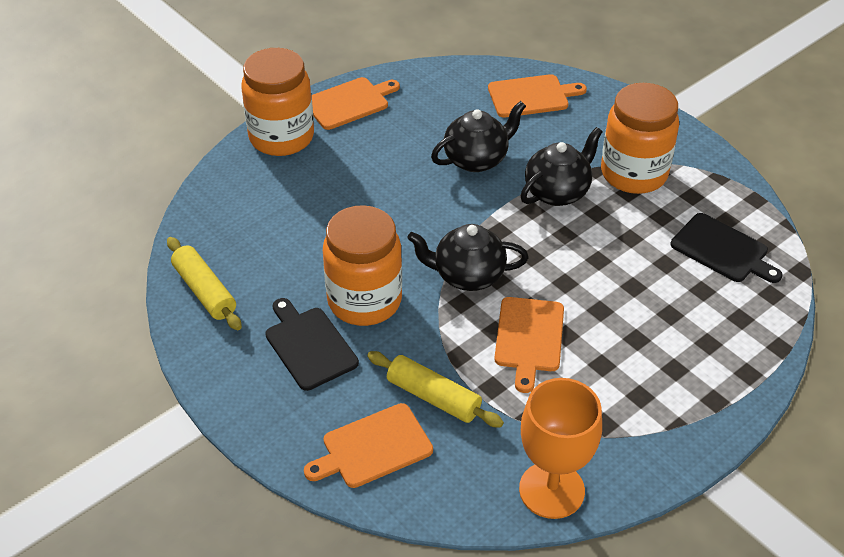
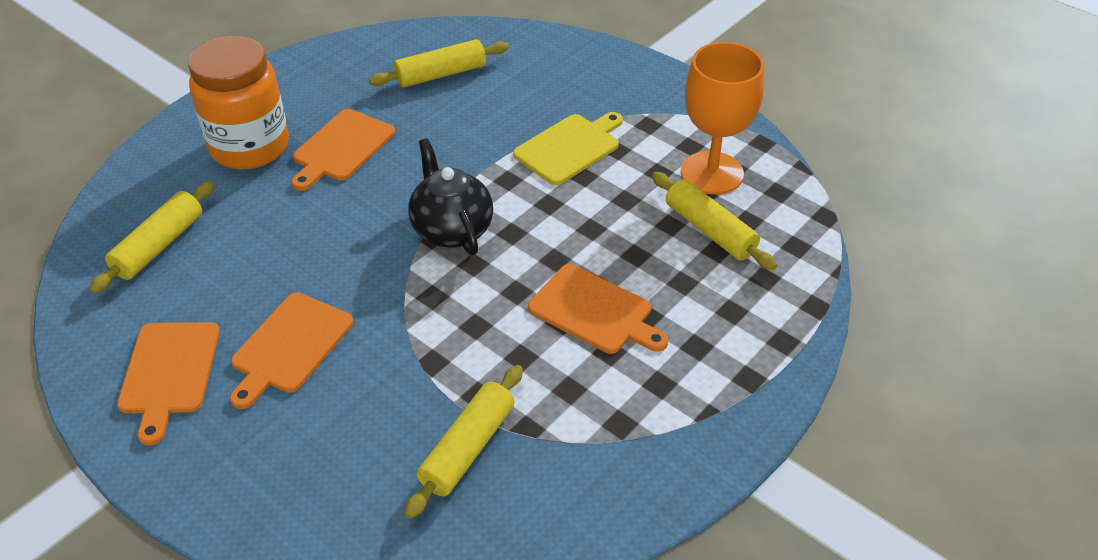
black cutting board: 2 -> 0
black teapot: 3 -> 1
orange jar: 3 -> 1
yellow cutting board: 0 -> 1
yellow rolling pin: 2 -> 4

